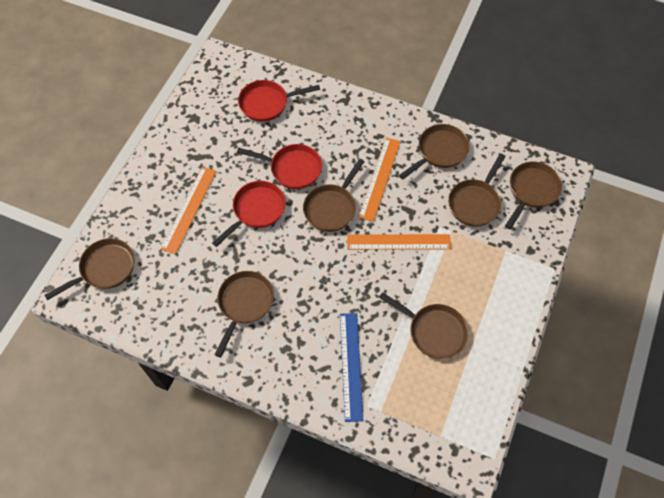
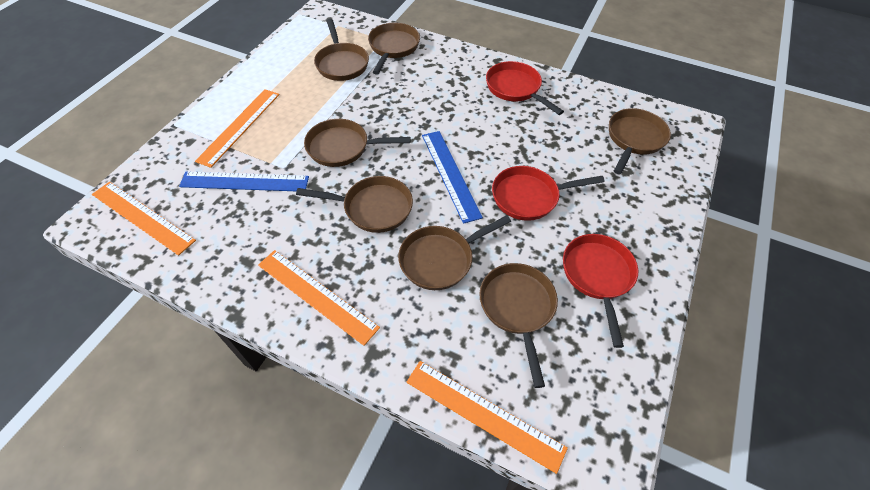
blue ruler: 1 -> 2
orange ruler: 3 -> 4

